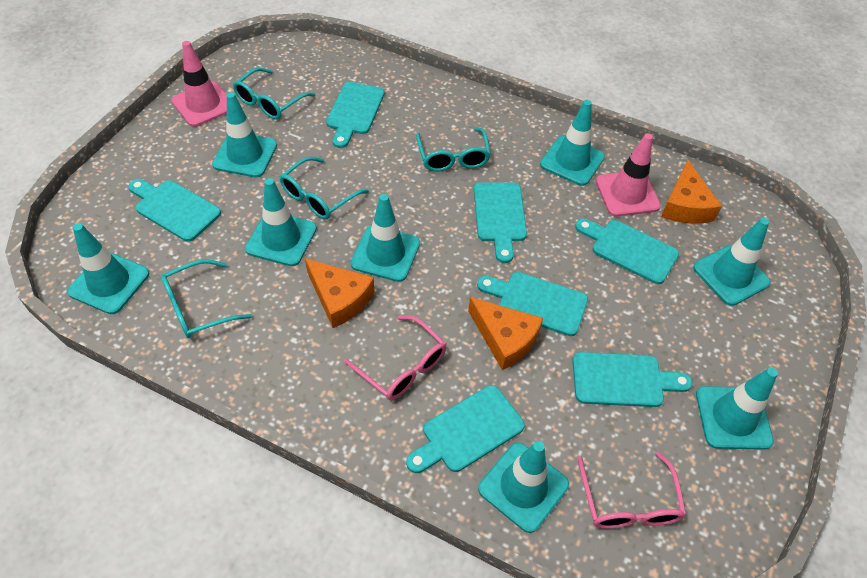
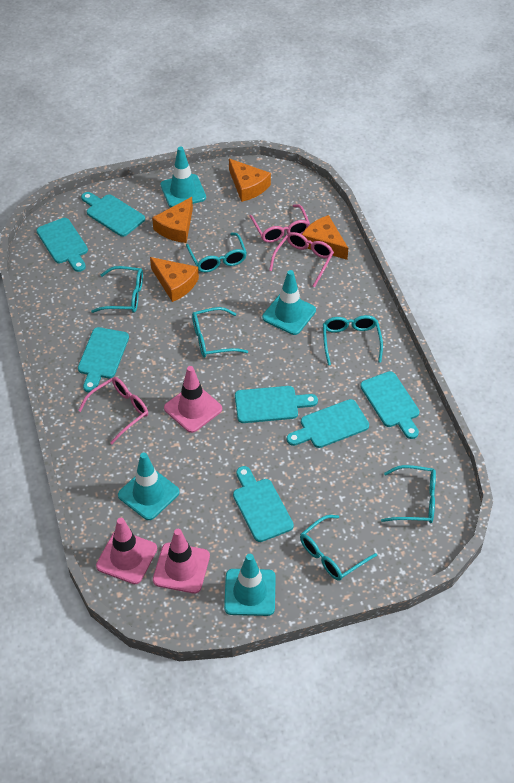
orange cheese: 3 -> 4
pink glasses: 2 -> 3
pink traffic cone: 2 -> 3
turquoise glasses: 4 -> 6
turquoise traffic cone: 8 -> 4

